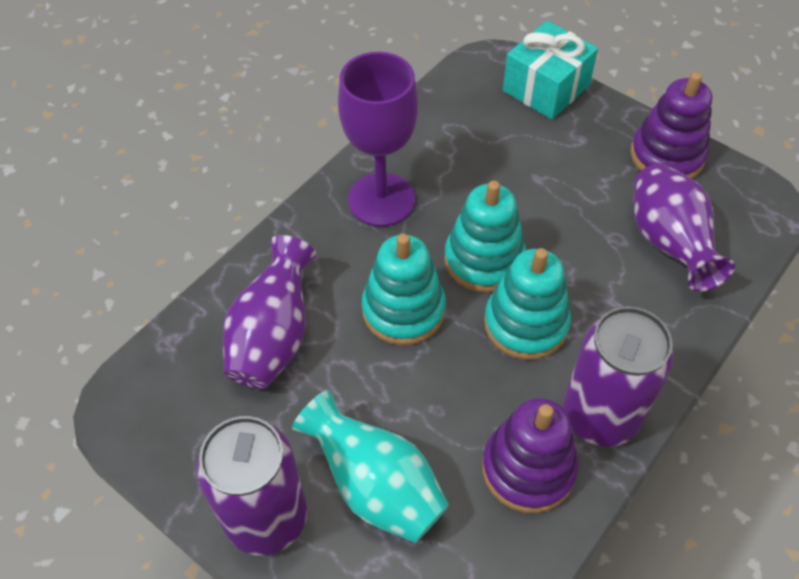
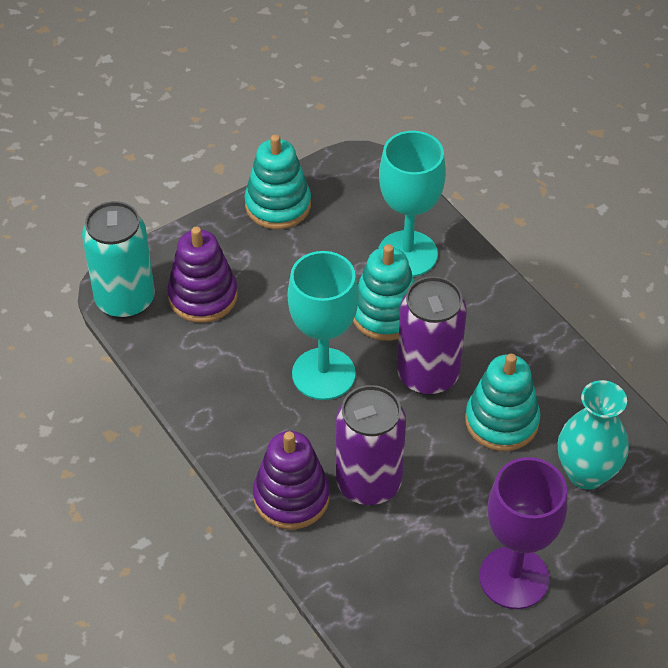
purple vase: 2 -> 0
turquoise can: 0 -> 1
turquoise gift: 1 -> 0
turquoise goblet: 0 -> 2

